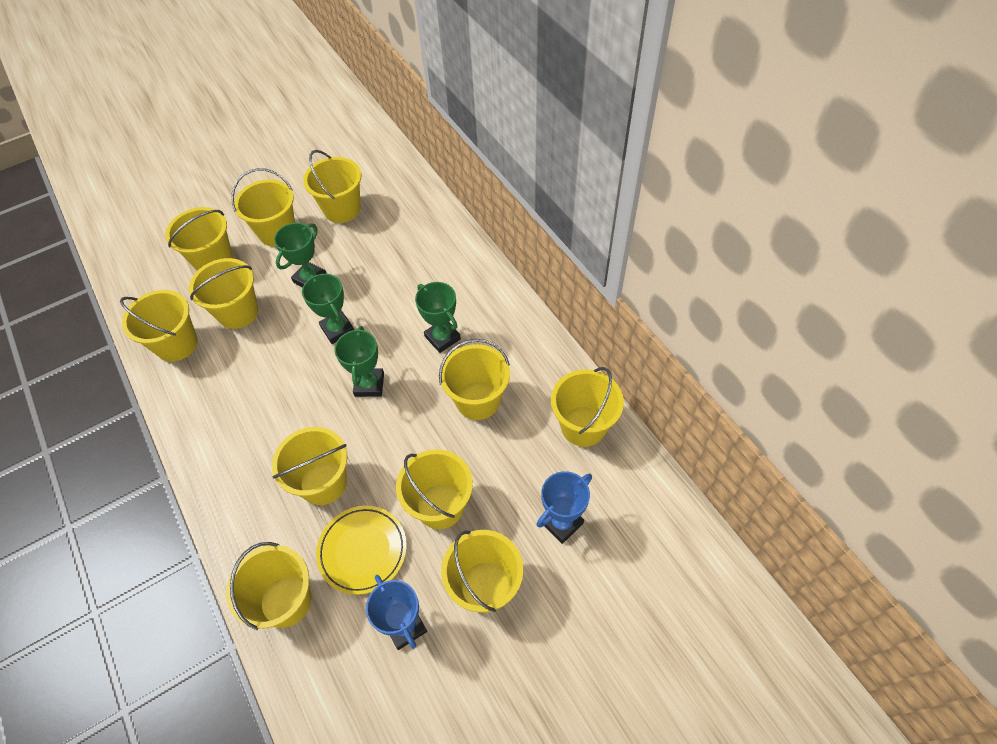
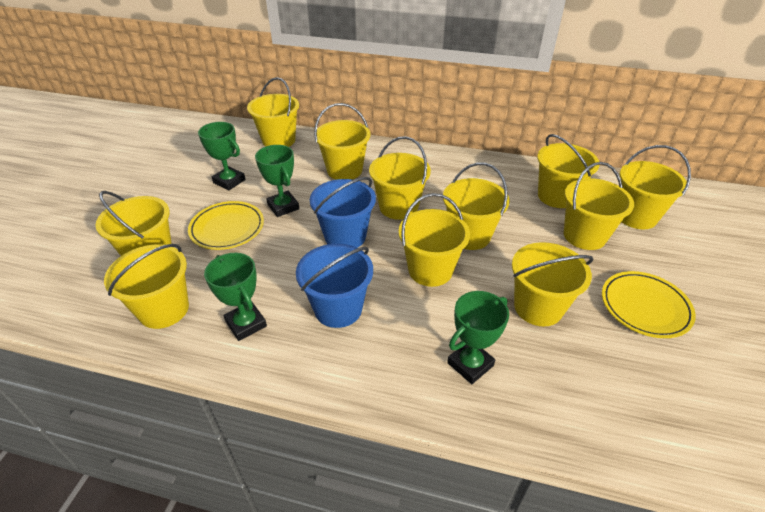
blue bucket: 0 -> 2
blue trophy: 2 -> 0
yellow plate: 1 -> 2

